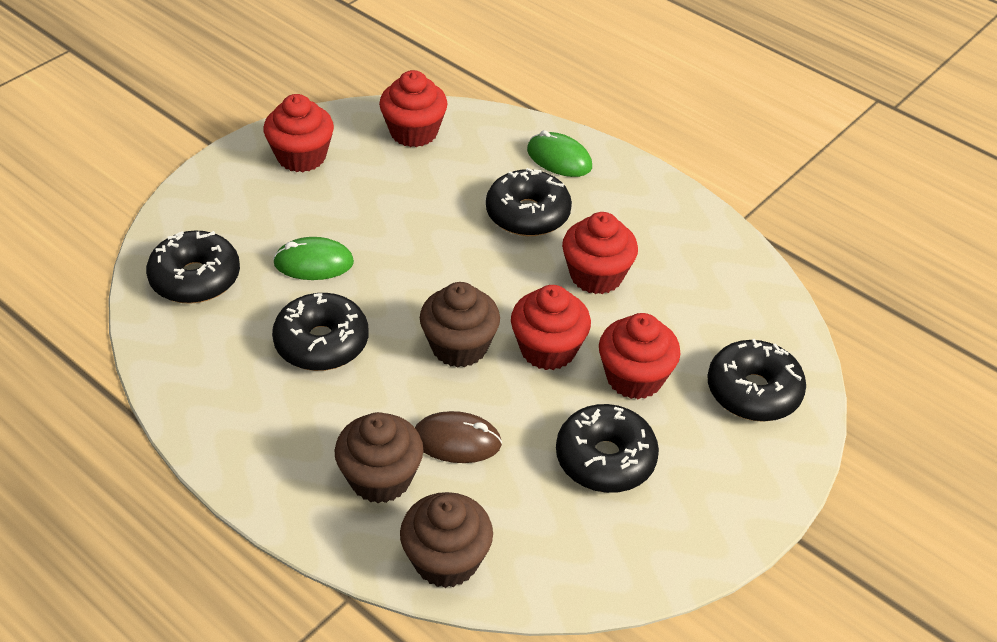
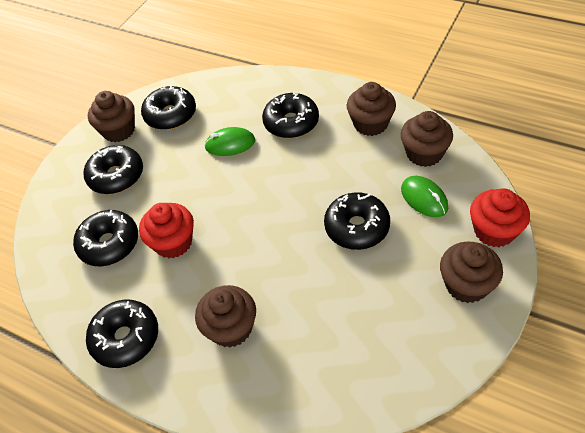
black donut: 5 -> 6
brown cupcake: 3 -> 5
brown mouse: 1 -> 0
red cupcake: 5 -> 2

